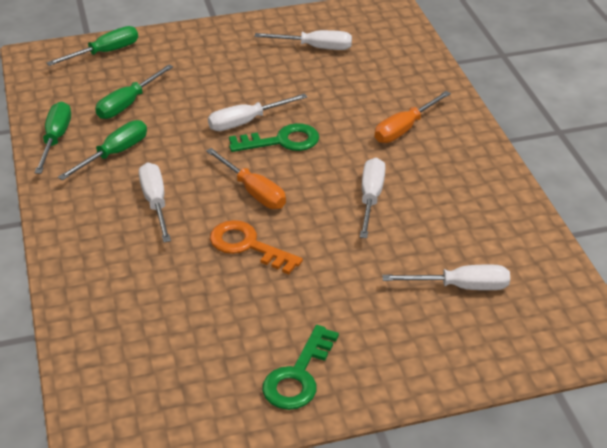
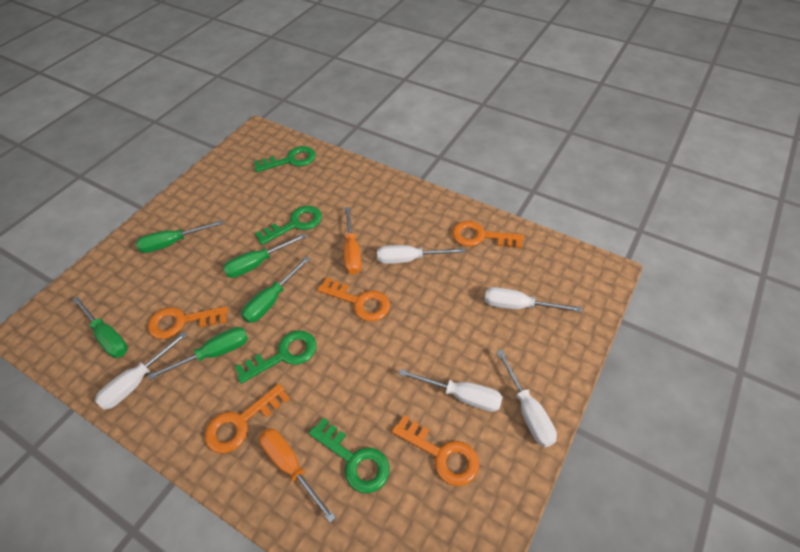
green key: 2 -> 4
green screwdriver: 4 -> 5
orange key: 1 -> 5

